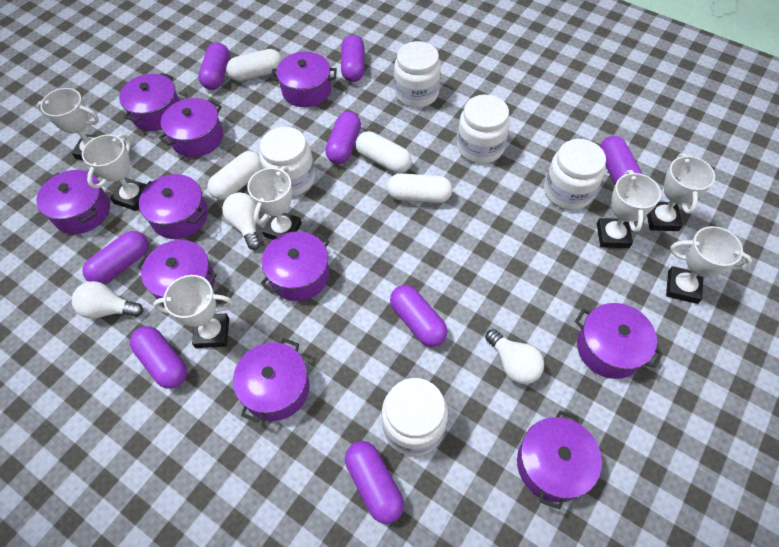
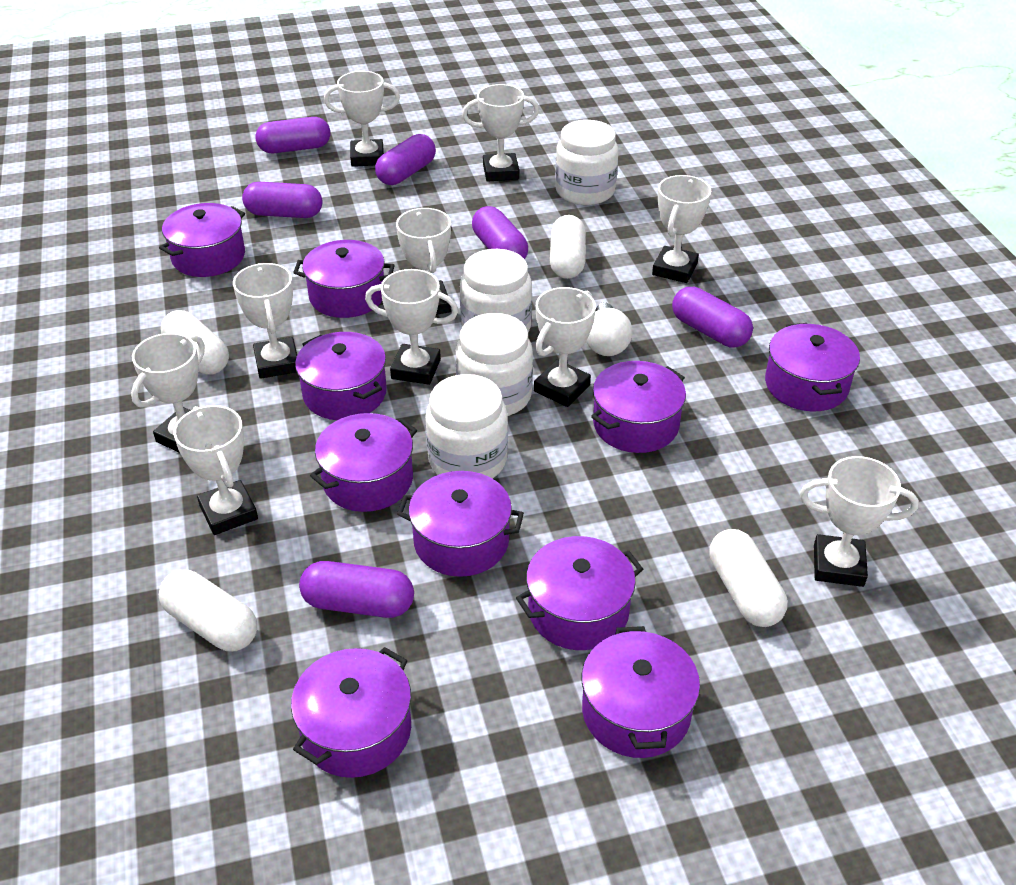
purple capsule: 8 -> 6
white jar: 5 -> 4
white light bulb: 3 -> 1
white trophy: 7 -> 10

